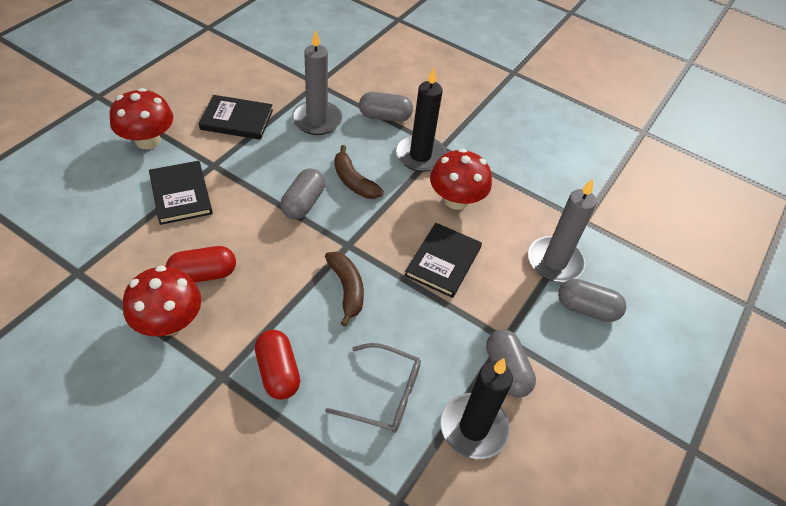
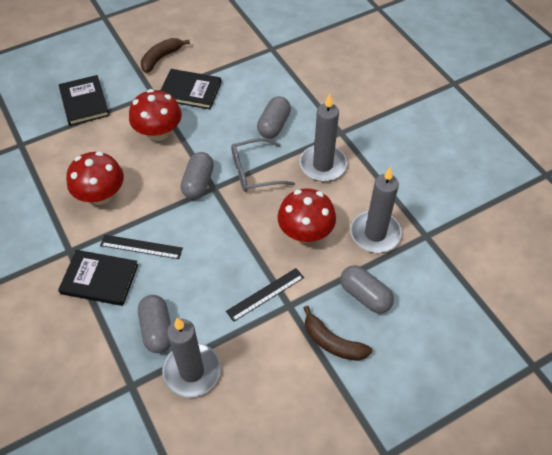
black candle: 2 -> 0
black ruler: 0 -> 2
grey candle: 2 -> 3
red capsule: 2 -> 0

